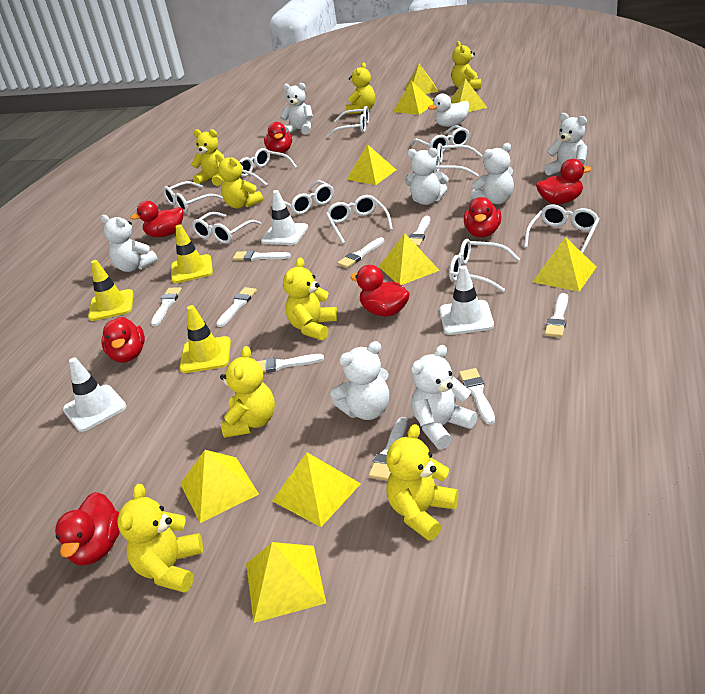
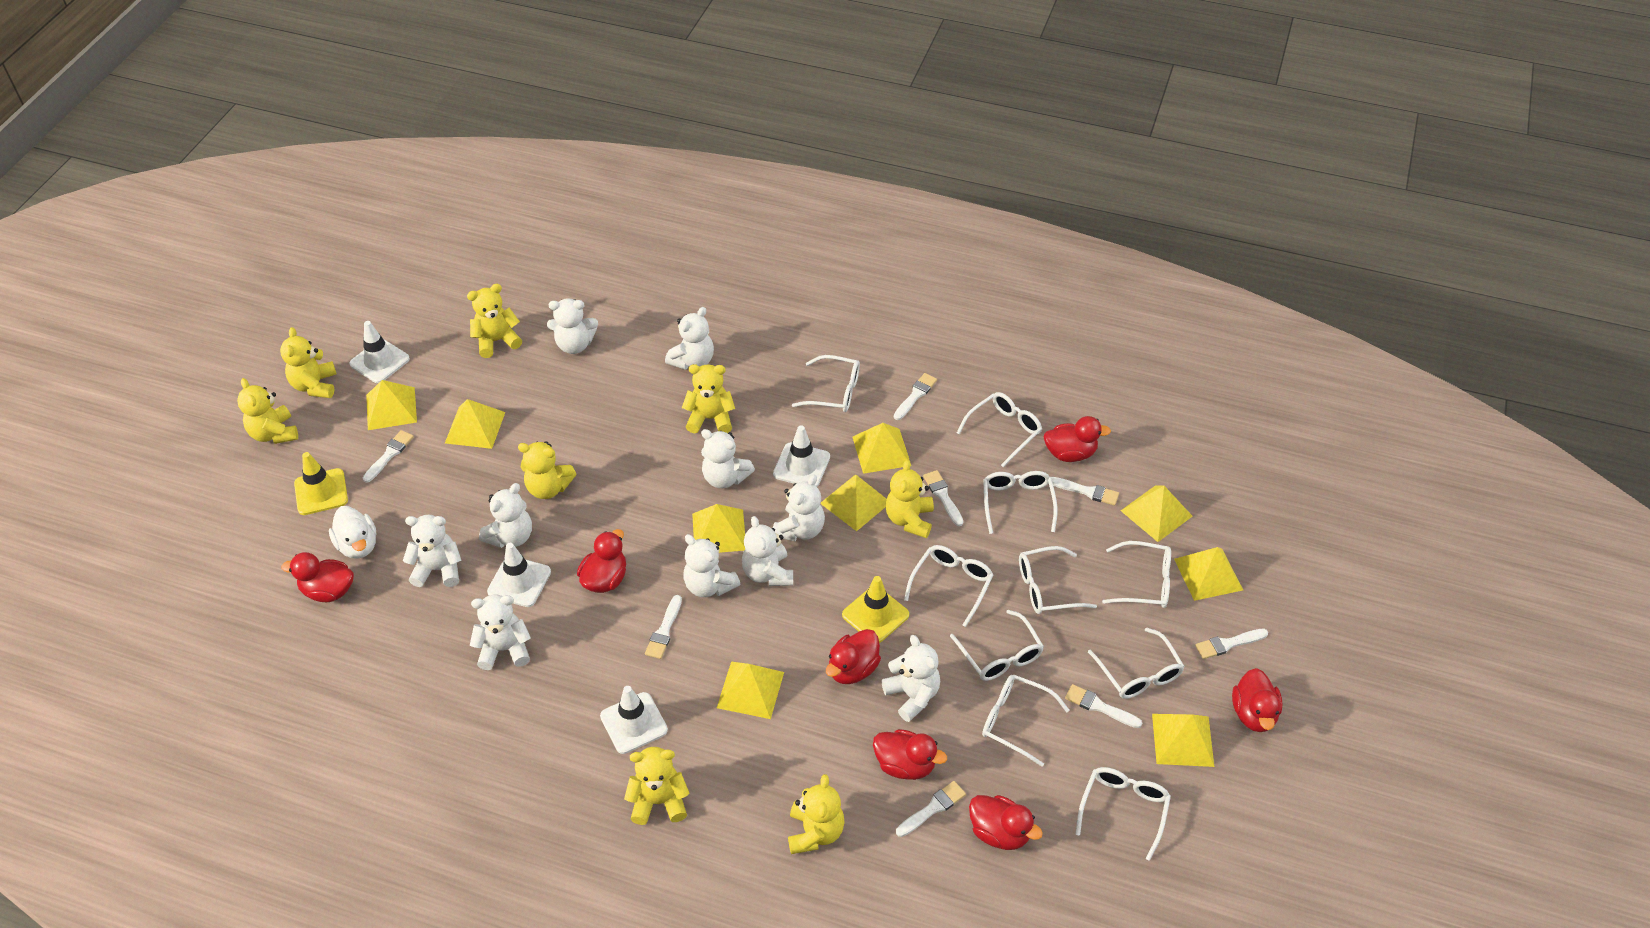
white brush: 9 -> 8
white teddy bear: 7 -> 10
white traffic cone: 3 -> 4
yellow traffic cone: 3 -> 2

